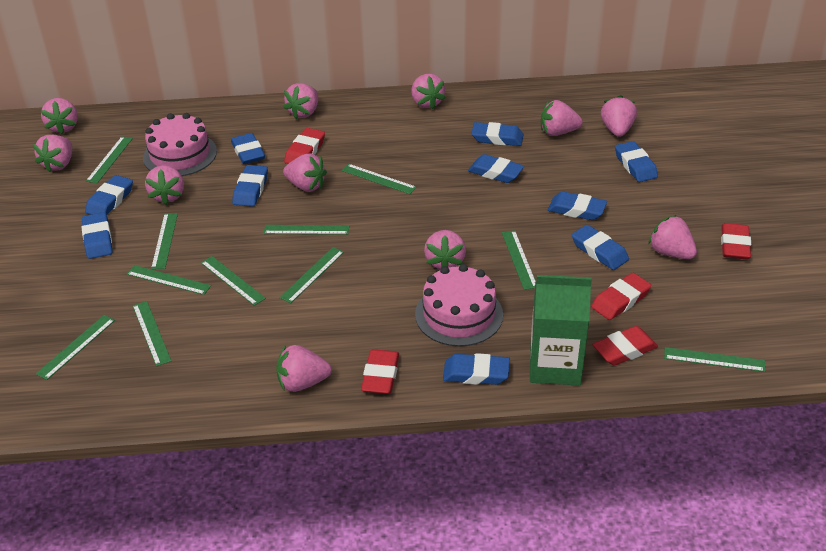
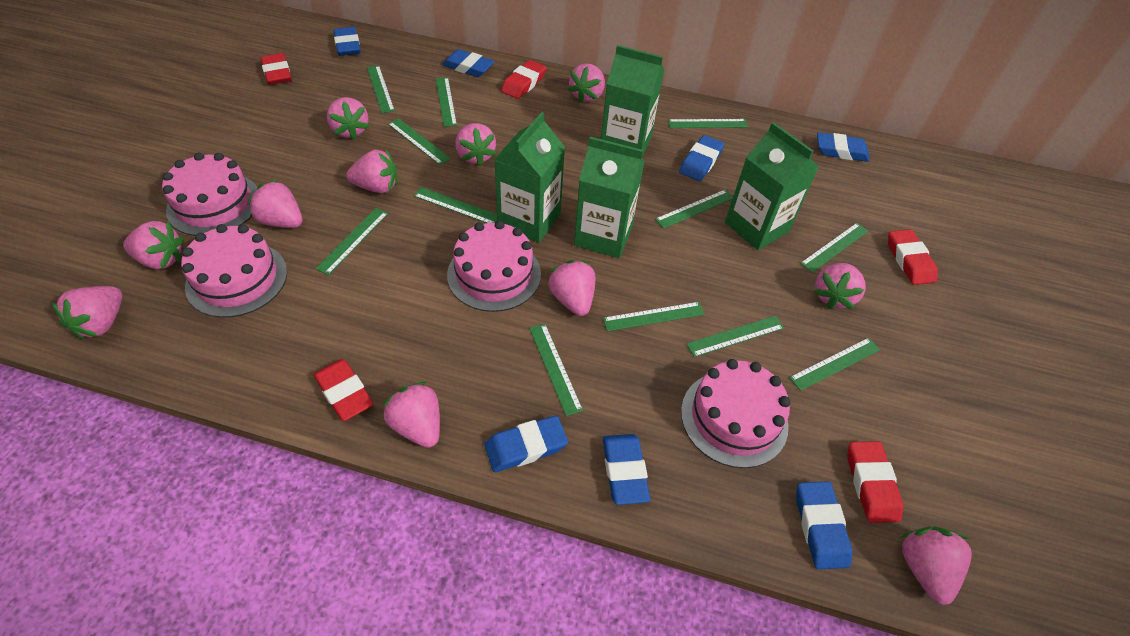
blue eraser: 10 -> 7
green carton: 1 -> 4
green ruler: 11 -> 12
pink cake: 2 -> 4

